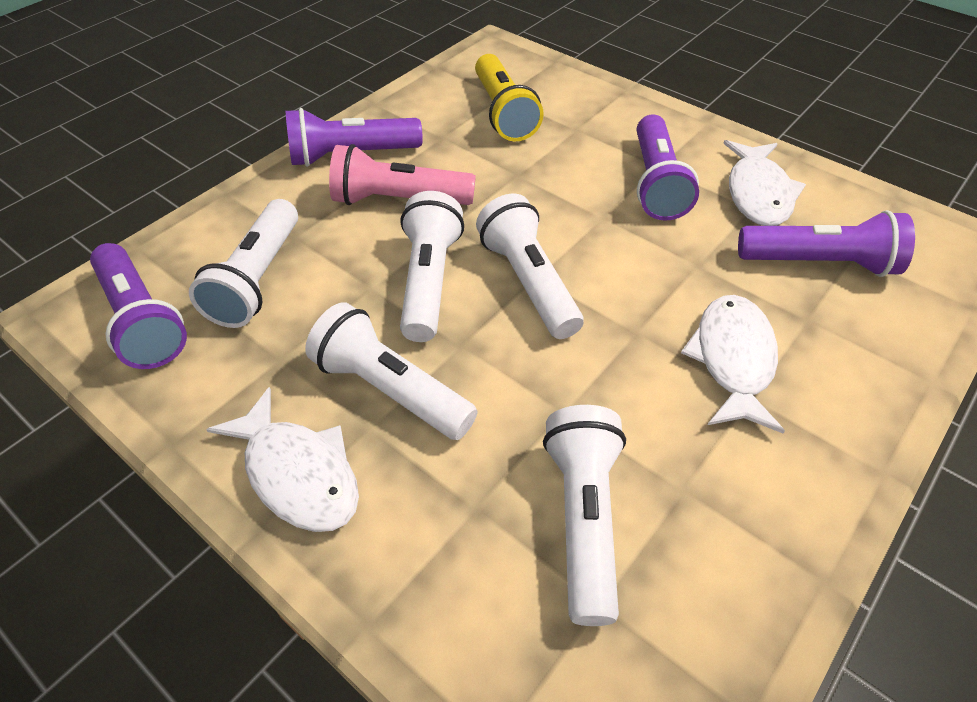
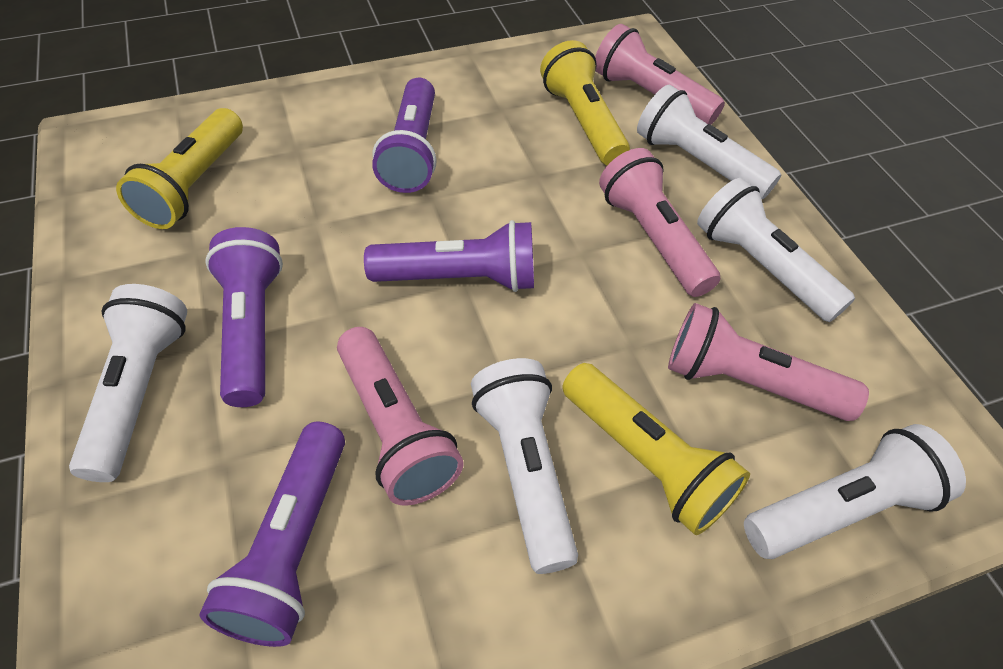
pink flashlight: 1 -> 4
white fish: 3 -> 0
yellow flashlight: 1 -> 3

